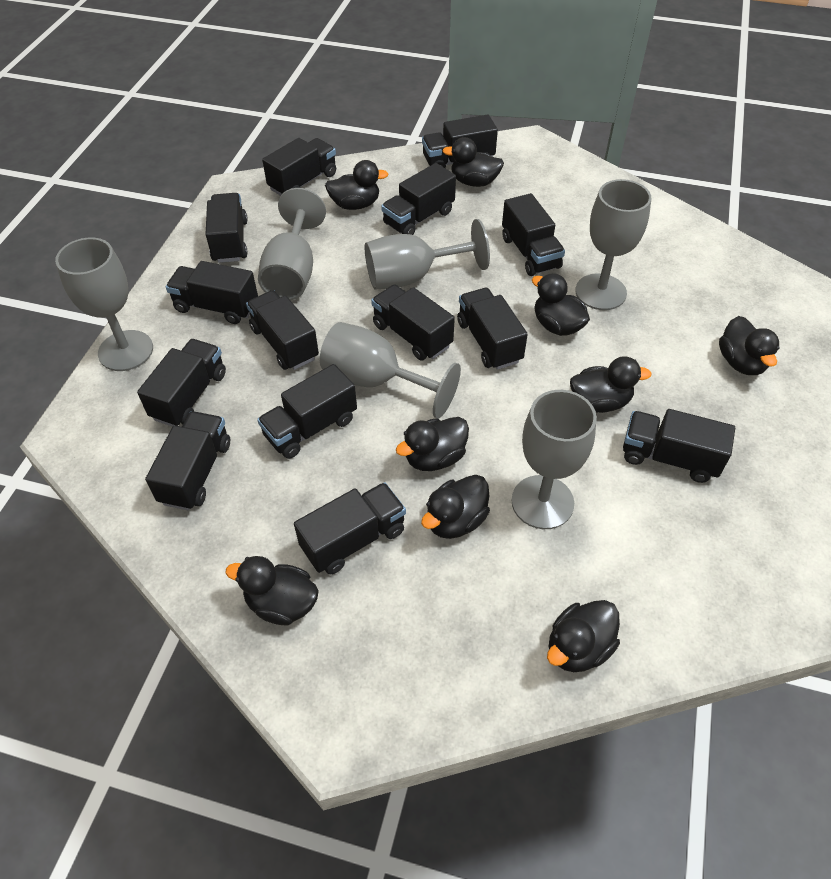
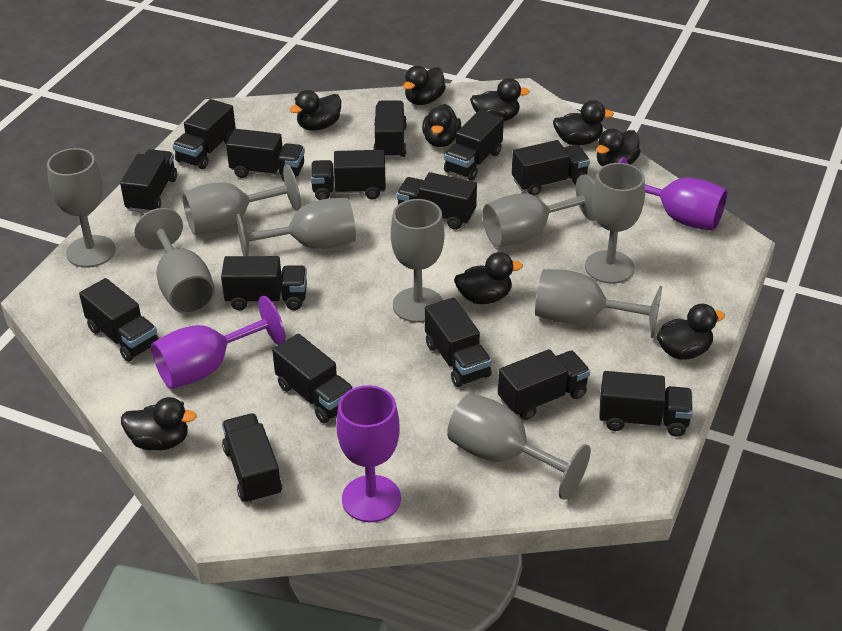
black truck: 14 -> 15
grey goblet: 6 -> 9
purple goblet: 0 -> 3

